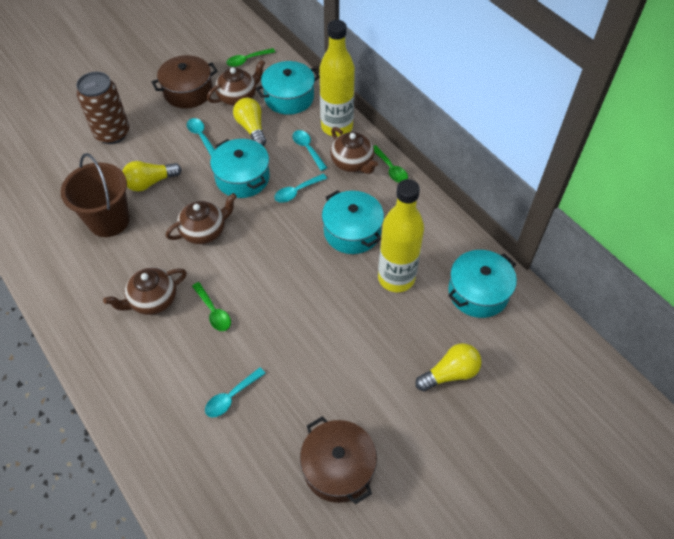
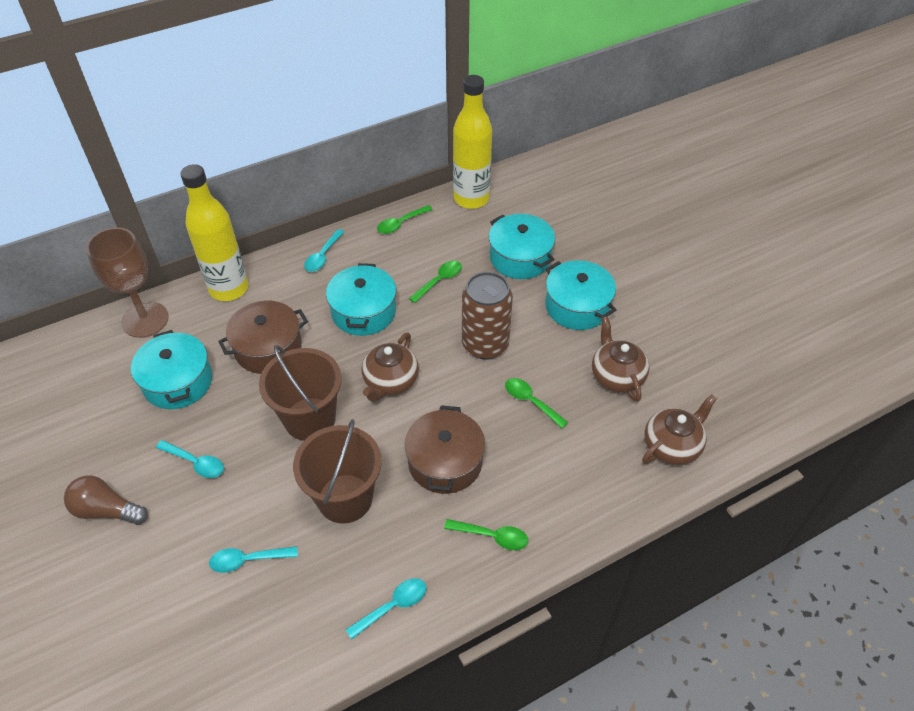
brown bucket: 1 -> 2
brown goblet: 0 -> 1
brown light bulb: 0 -> 1
brown teapot: 4 -> 3
green spoon: 3 -> 4
yellow light bulb: 3 -> 0

